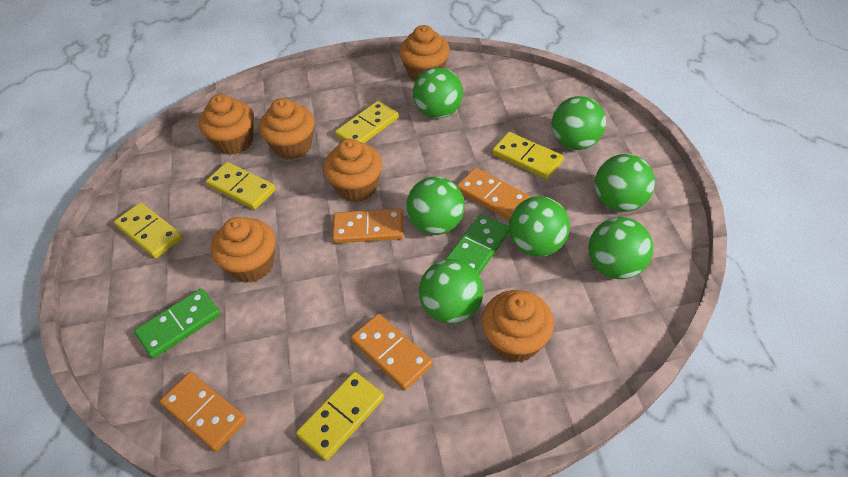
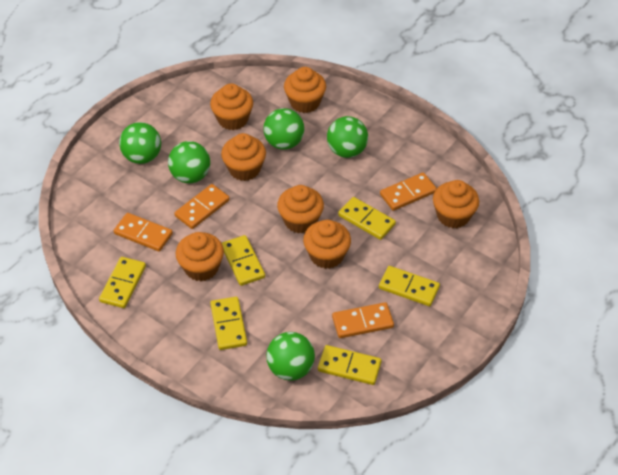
green ball: 7 -> 5
green domino: 2 -> 0
orange cupcake: 6 -> 7
yellow domino: 5 -> 6

